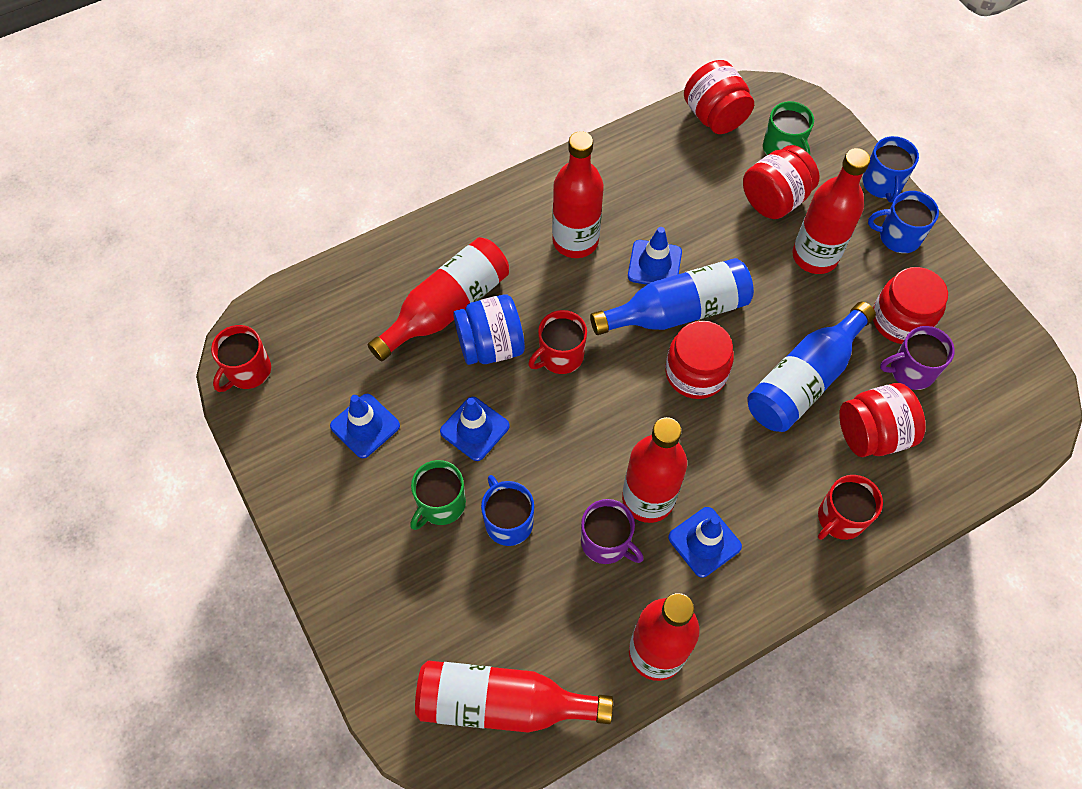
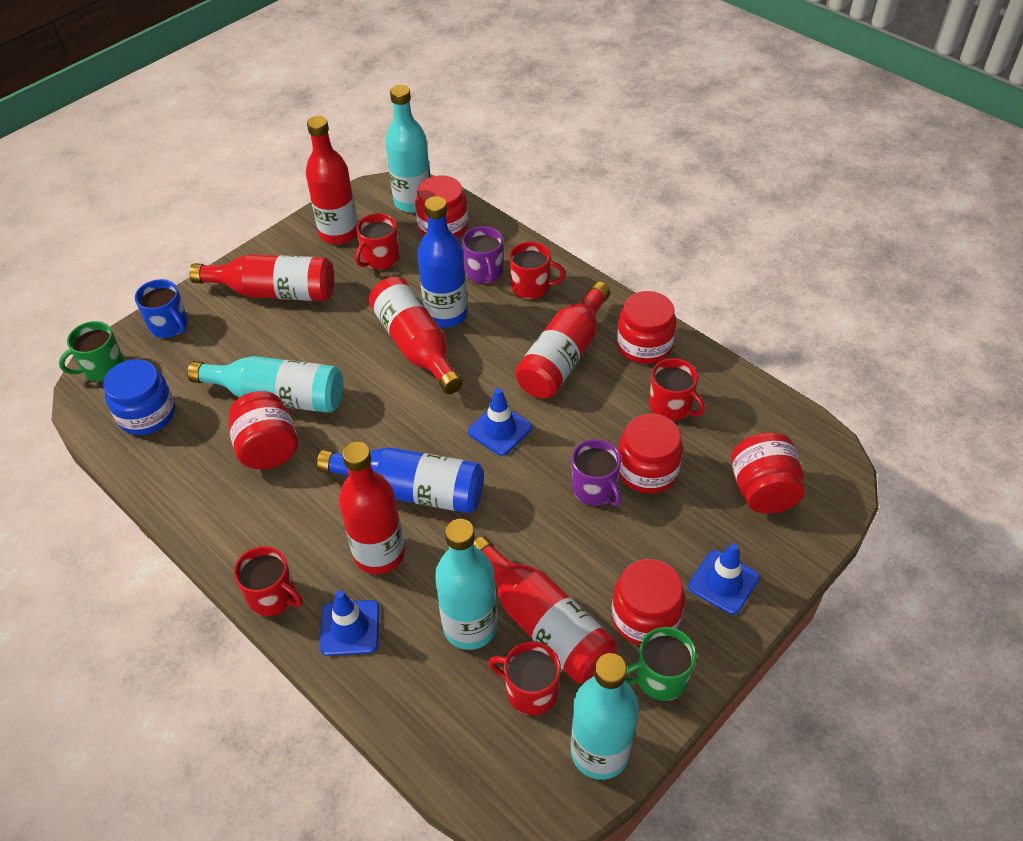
blue mug: 3 -> 1
blue traffic cone: 4 -> 3
red jar: 5 -> 6
red mug: 3 -> 5
turquoise bottle: 0 -> 4

